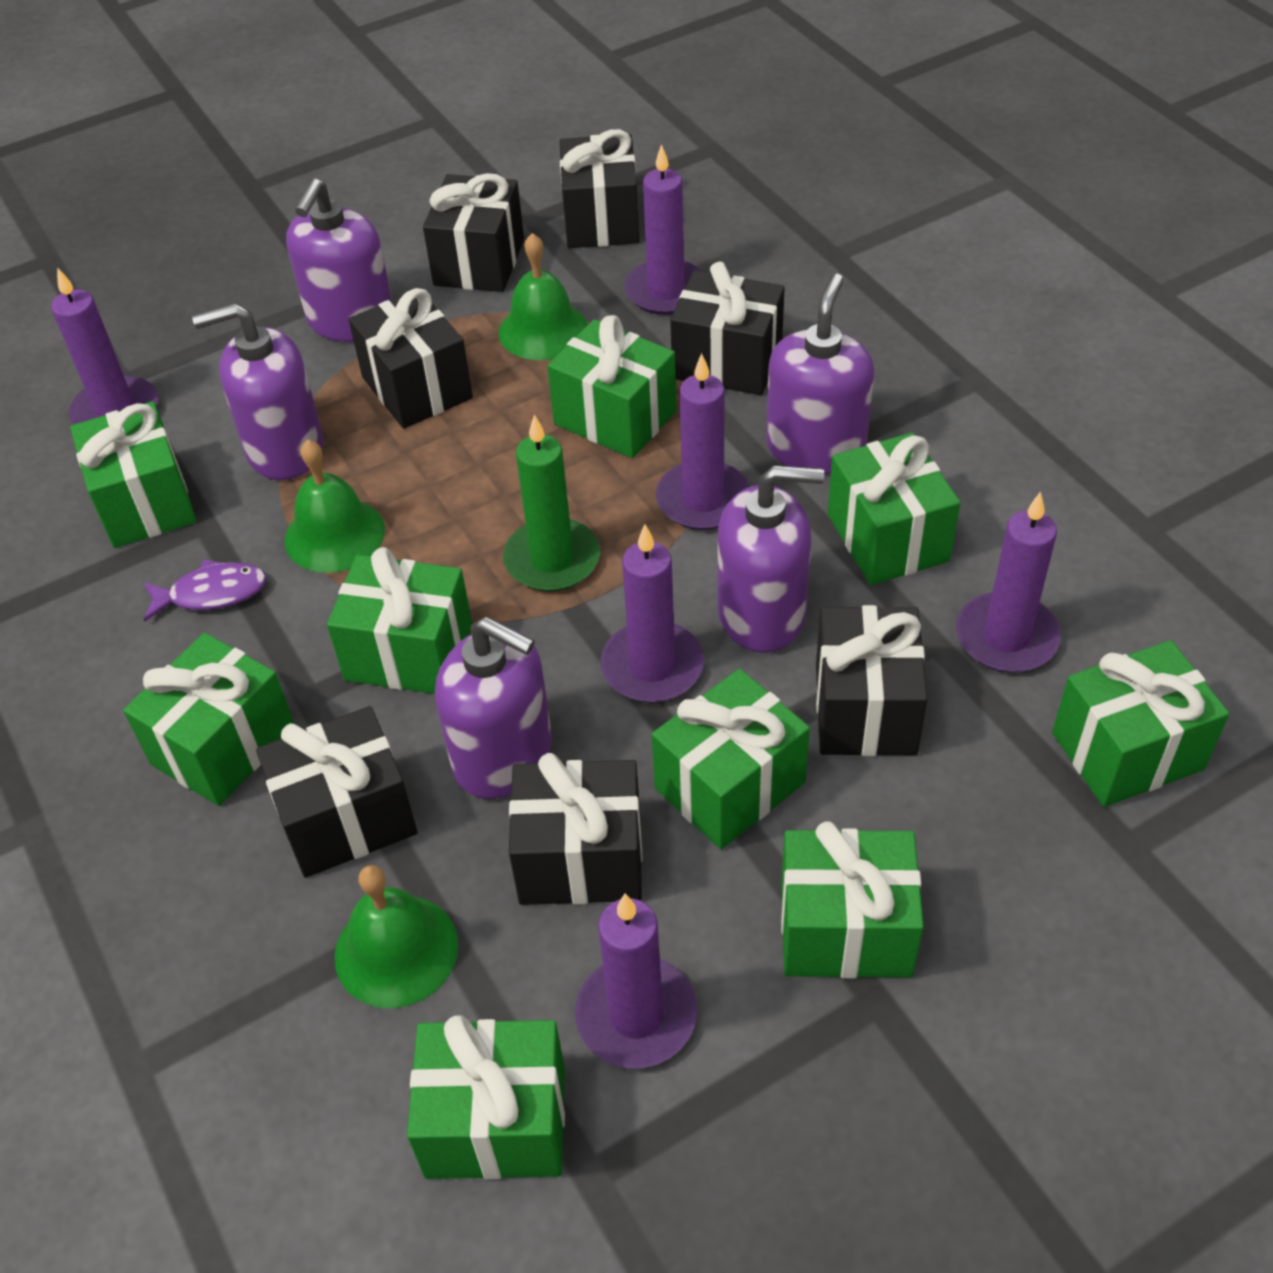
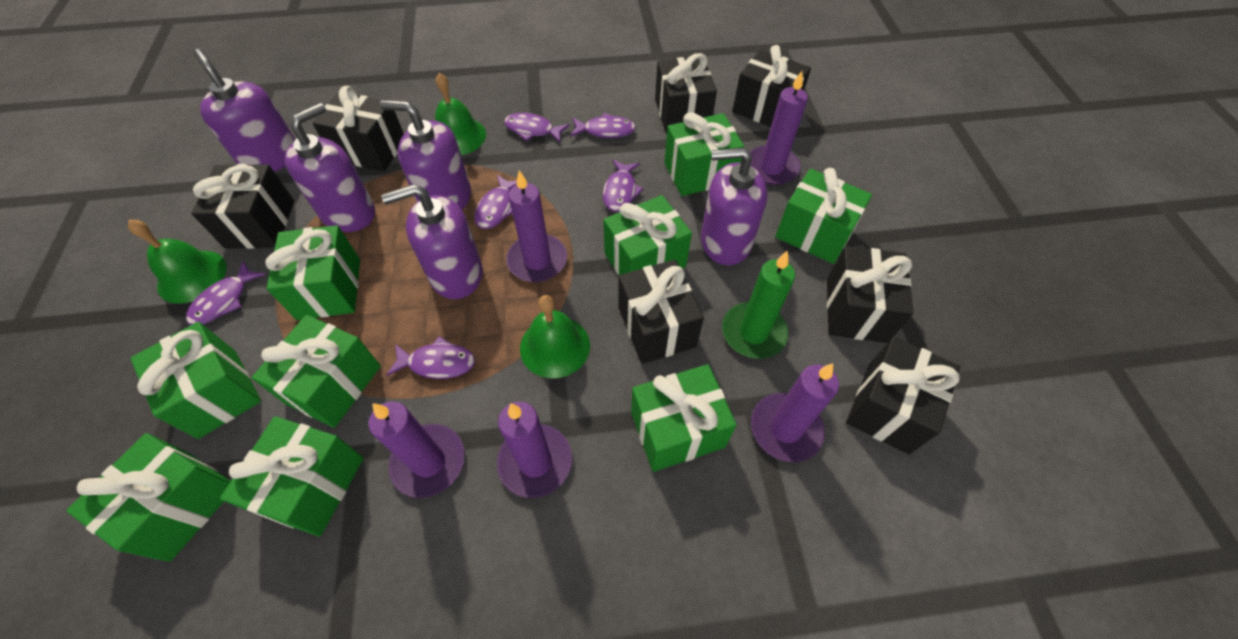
purple candle: 6 -> 5
purple fish: 1 -> 6

